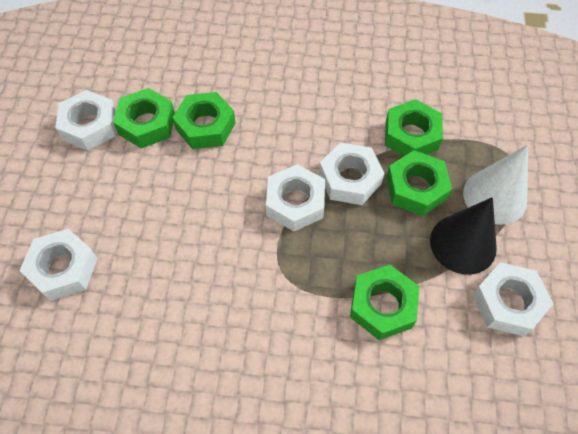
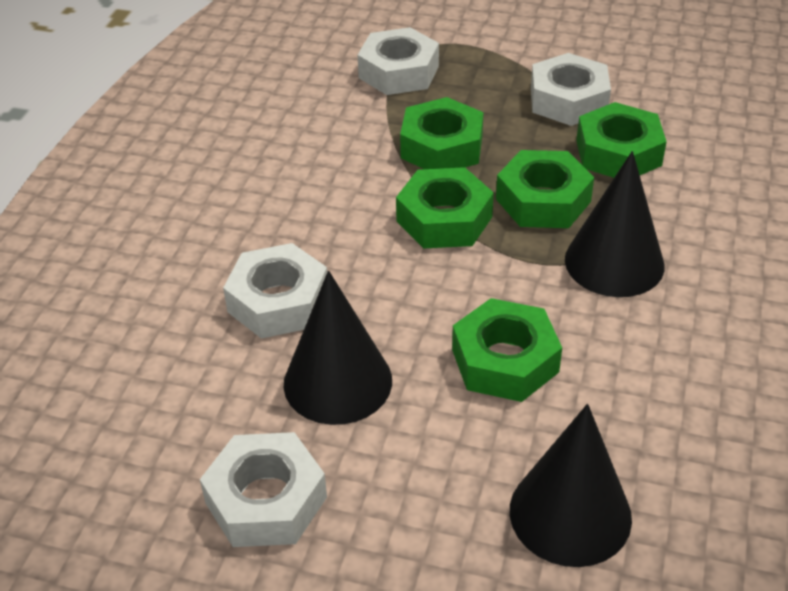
black cone: 1 -> 3
white cone: 1 -> 0
white nut: 5 -> 4

